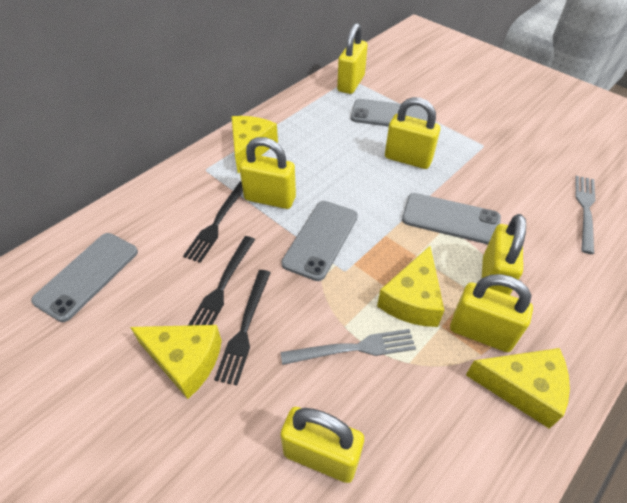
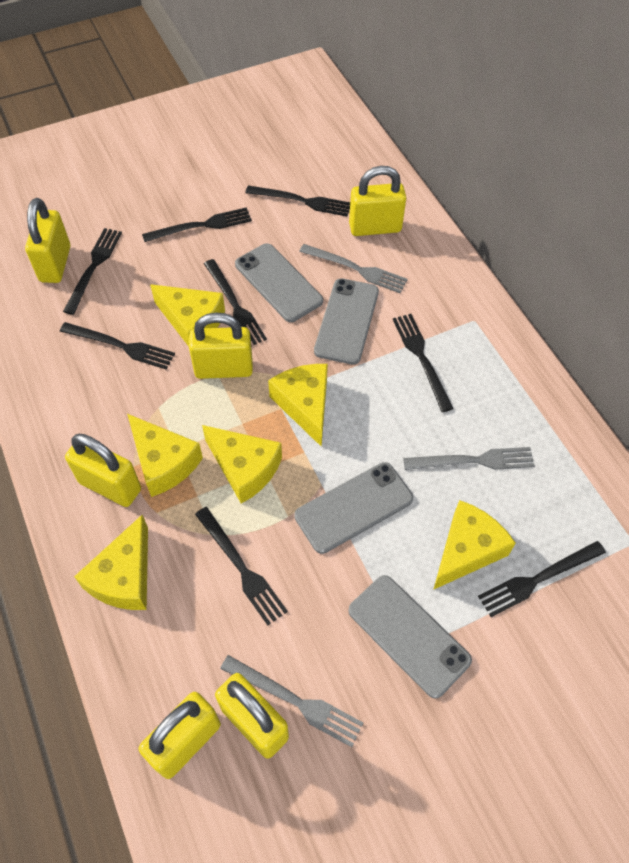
black fork: 3 -> 8
grey fork: 2 -> 3
yellow cheese: 4 -> 6

